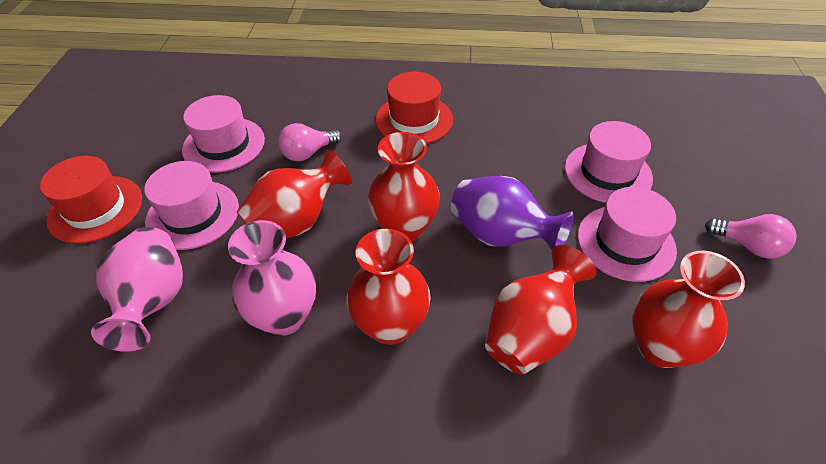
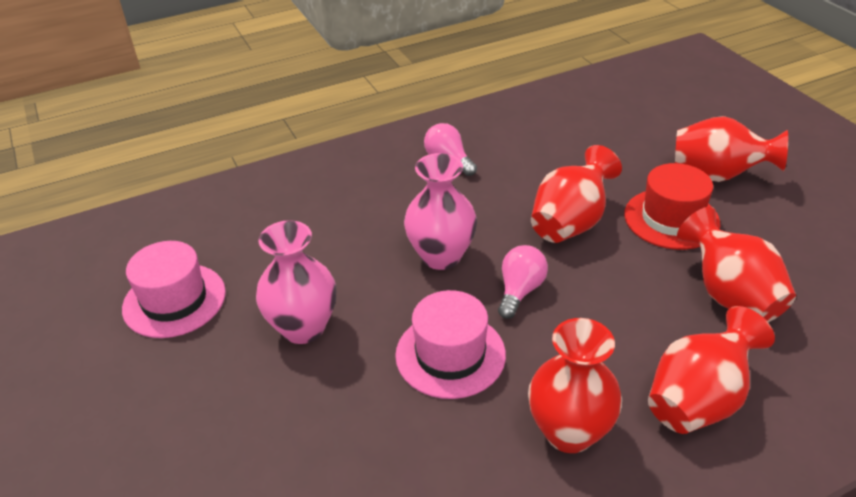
pink hat: 4 -> 2
purple vase: 1 -> 0
red hat: 2 -> 1

